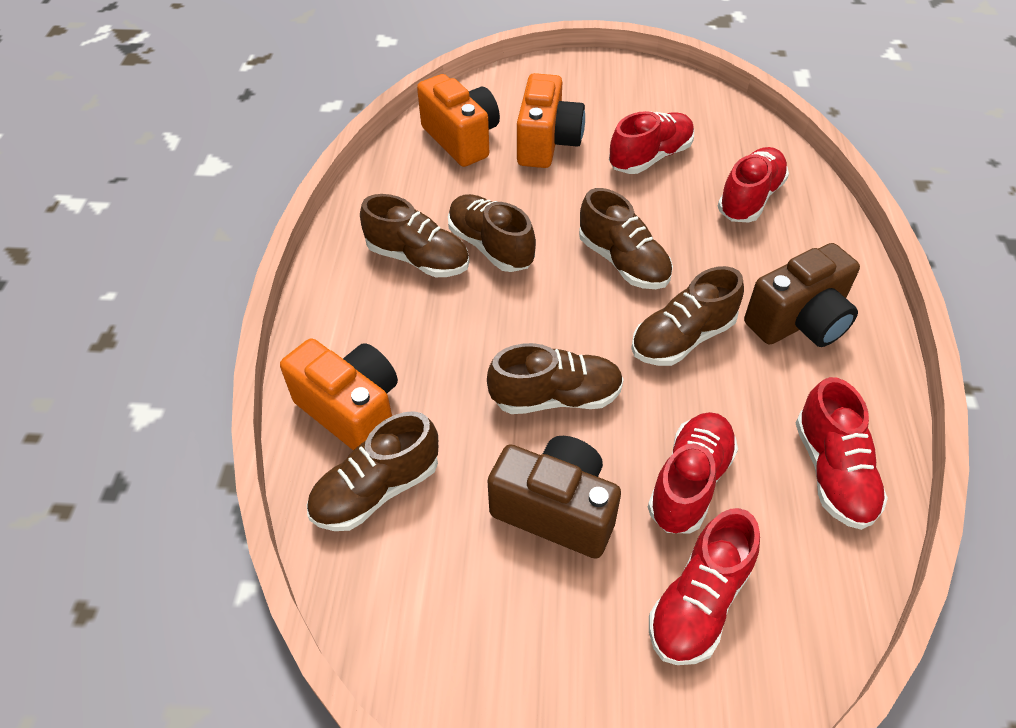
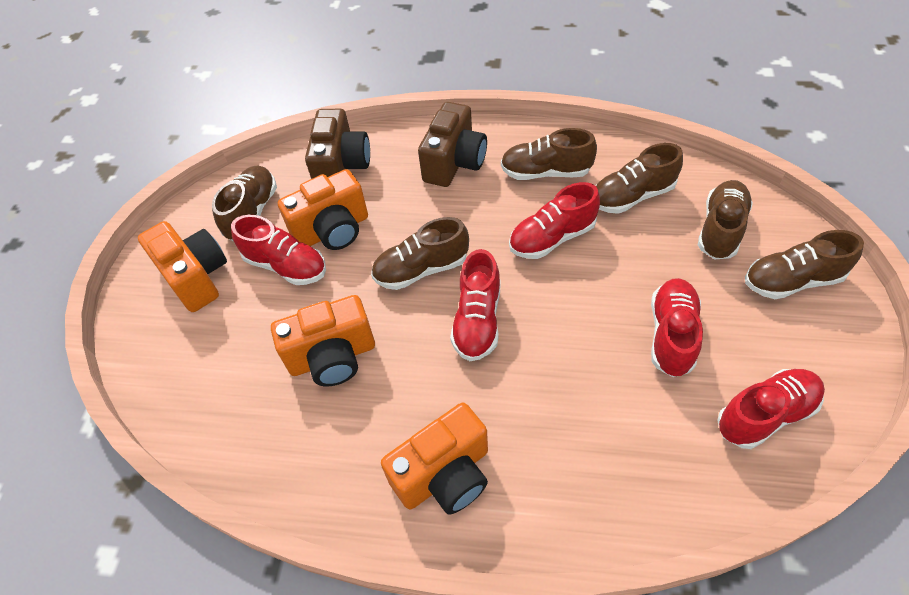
orange camera: 3 -> 4

